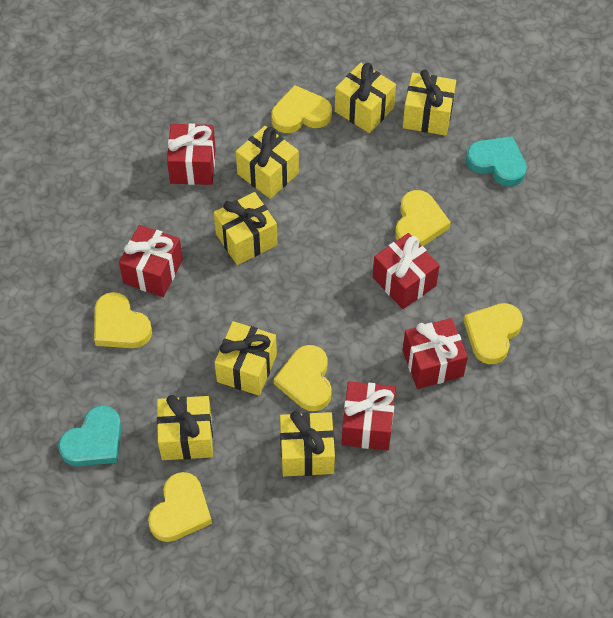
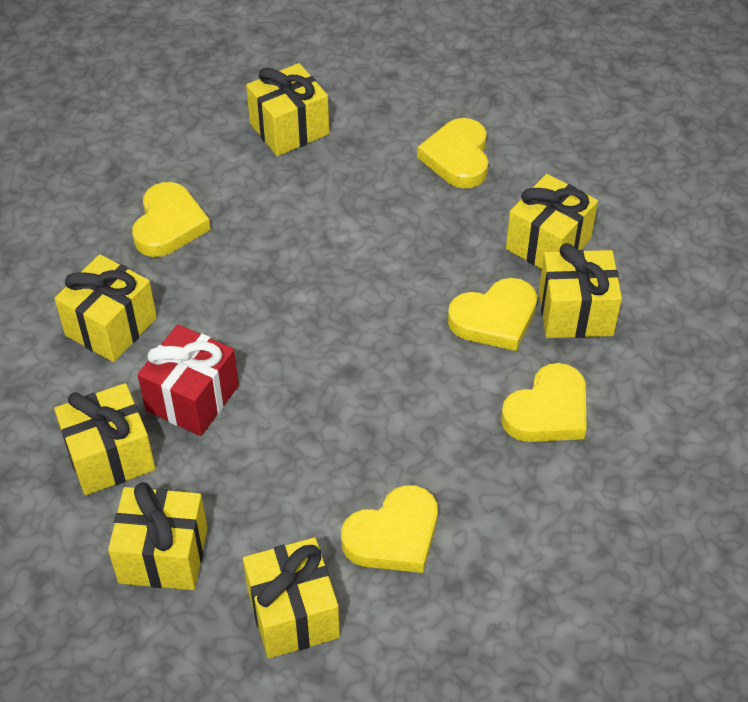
red gift: 5 -> 1
turquoise heart: 2 -> 0
yellow heart: 6 -> 5

